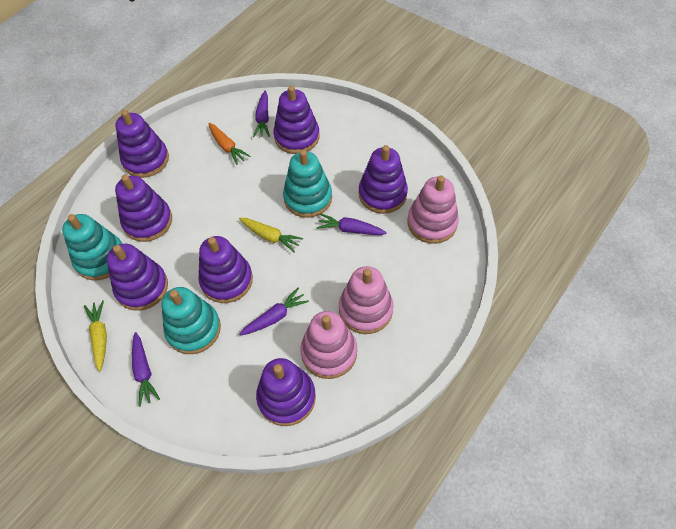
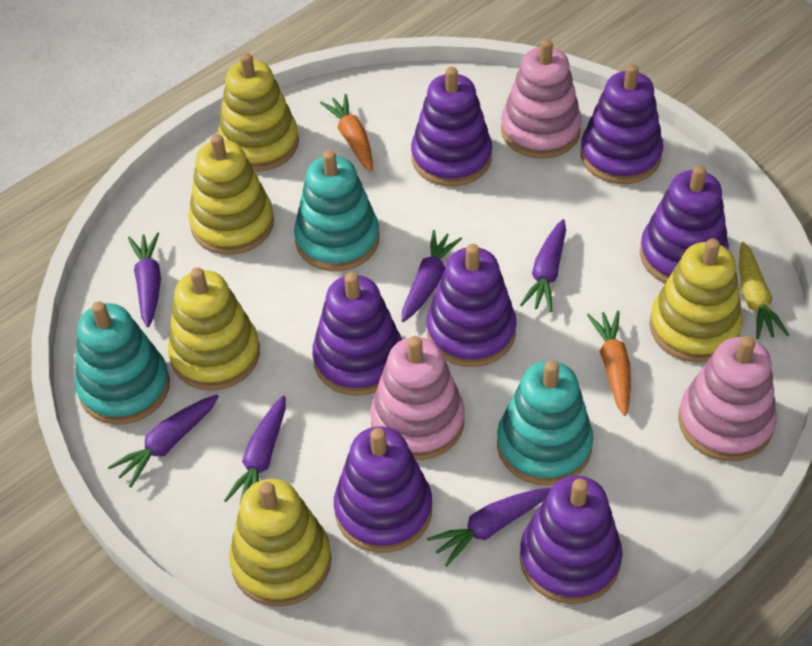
orange carrot: 1 -> 2
purple carrot: 4 -> 6
yellow carrot: 2 -> 1
yellow stacking toy: 0 -> 5

